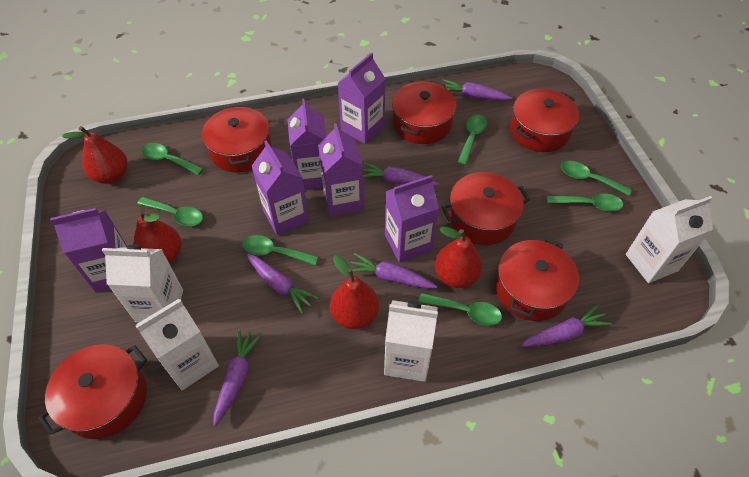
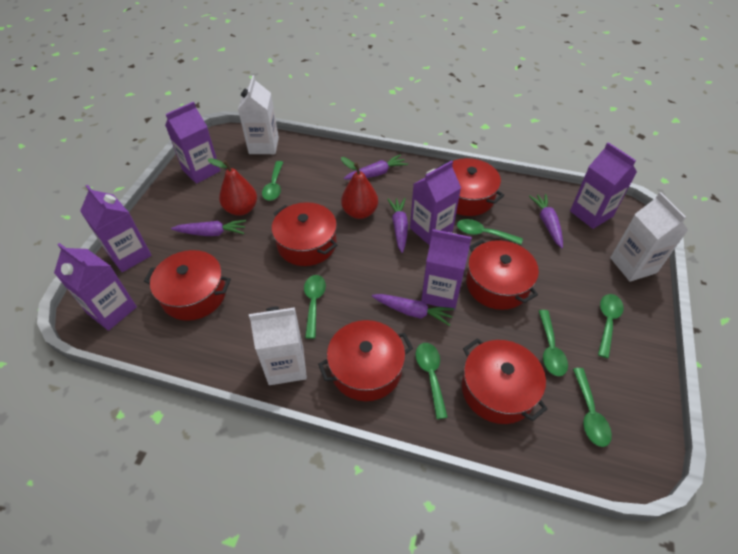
purple carrot: 6 -> 5
red pear: 4 -> 2
white carton: 4 -> 3

